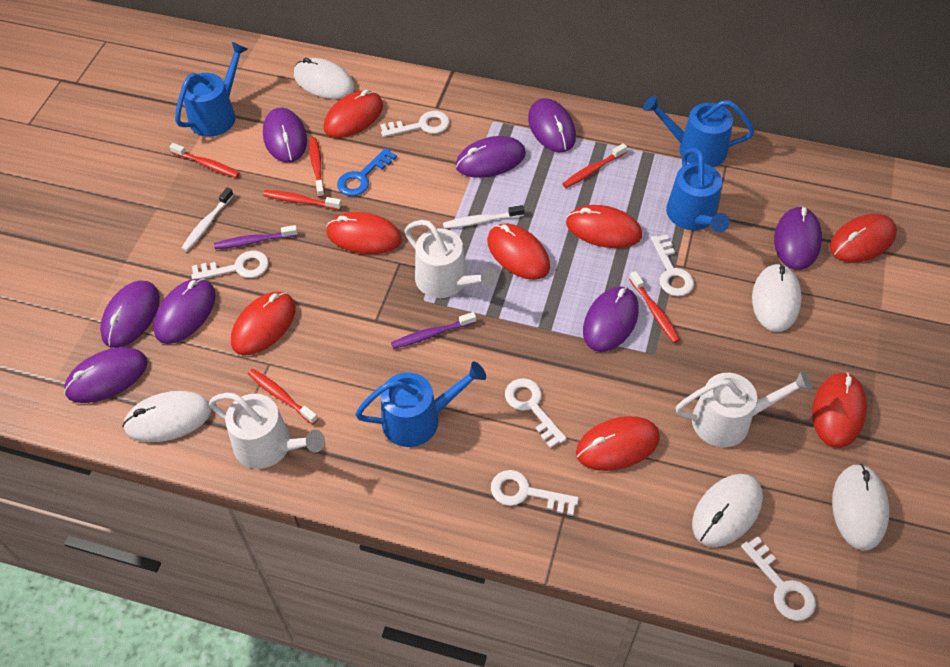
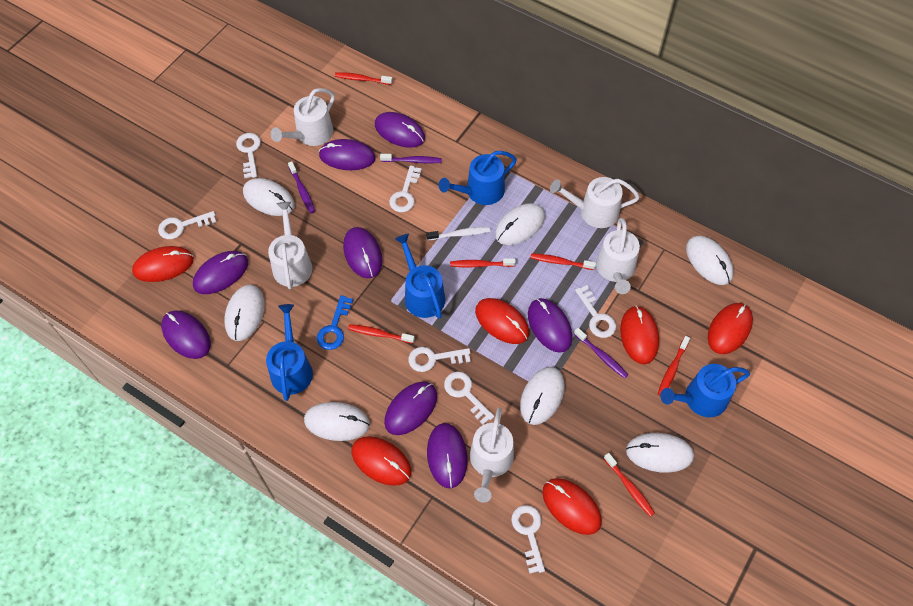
purple toothbrush: 2 -> 3
red mouse: 8 -> 6
white key: 6 -> 7
white mouse: 5 -> 7
white toothbrush: 2 -> 1
white watering can: 3 -> 5

